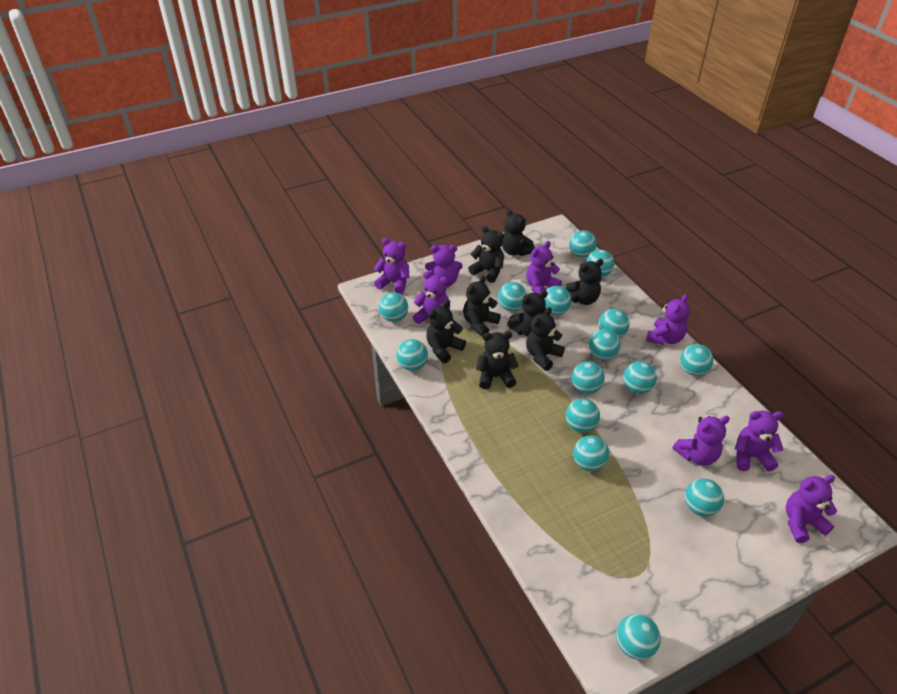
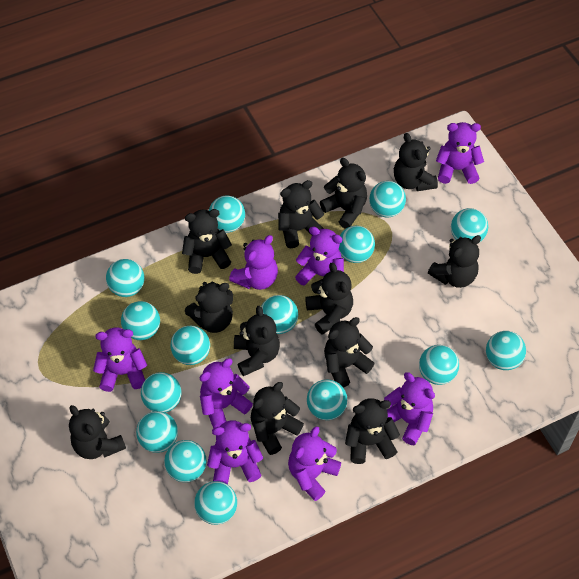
black teddy bear: 8 -> 12

